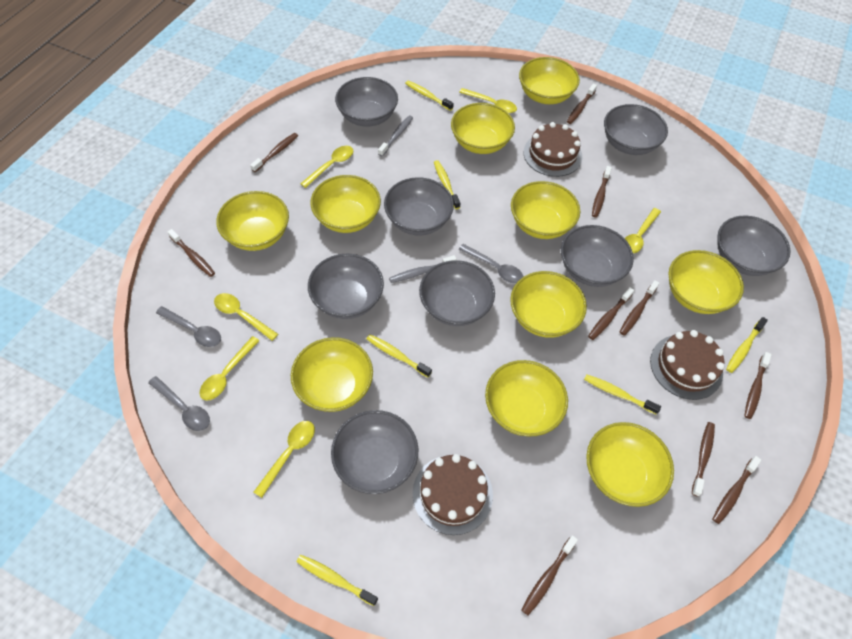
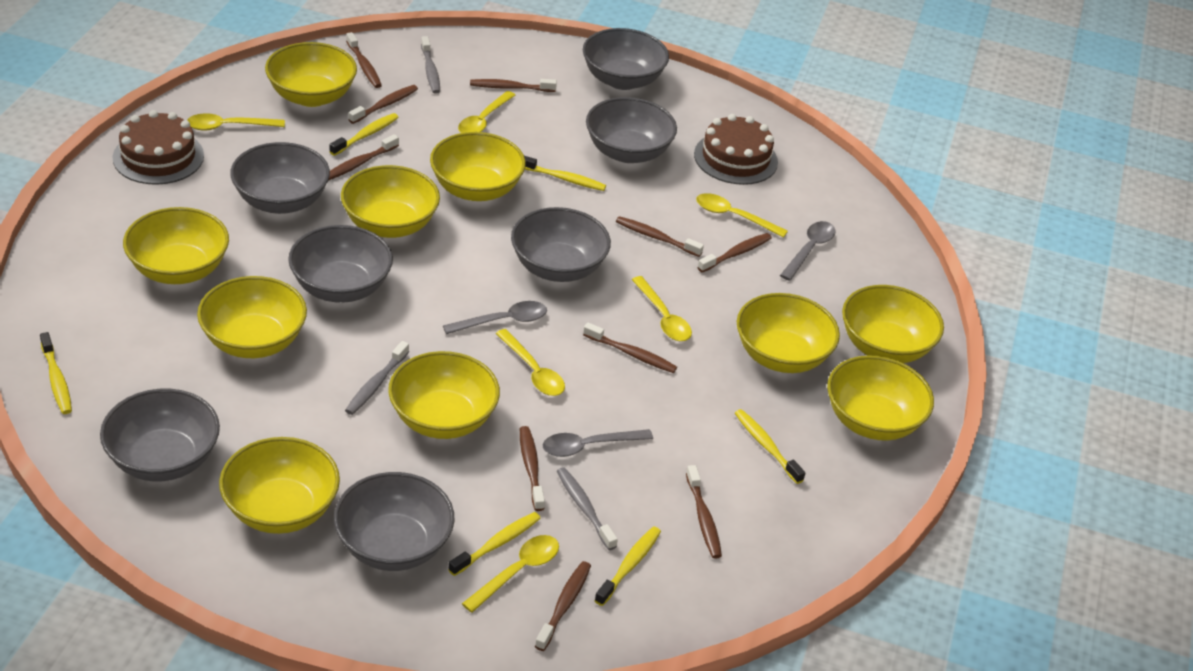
brown cake: 3 -> 2
grey bowl: 8 -> 7
grey toothbrush: 2 -> 3

